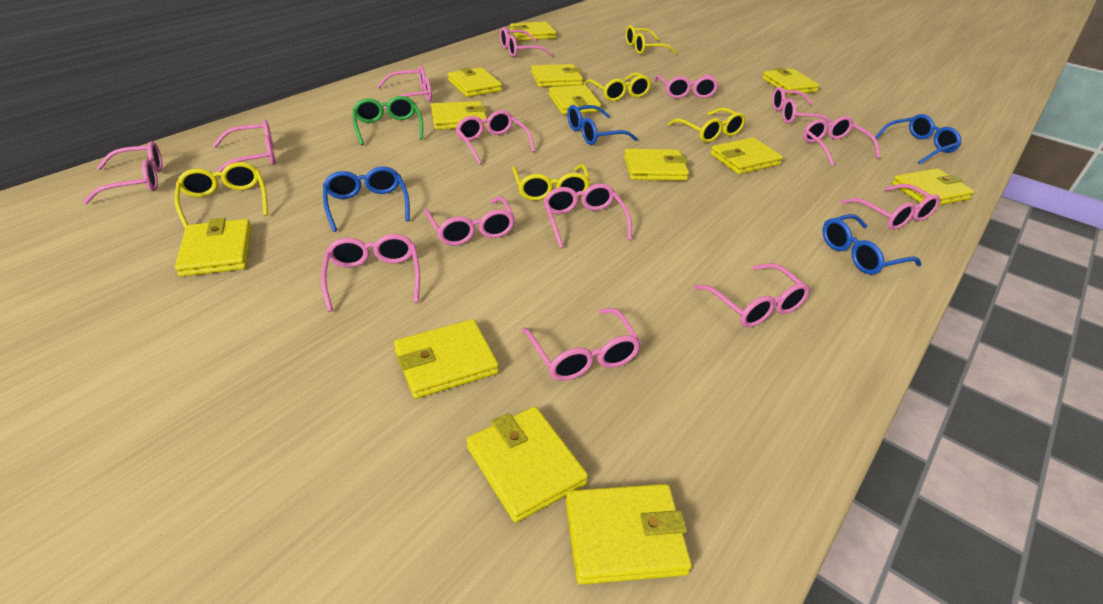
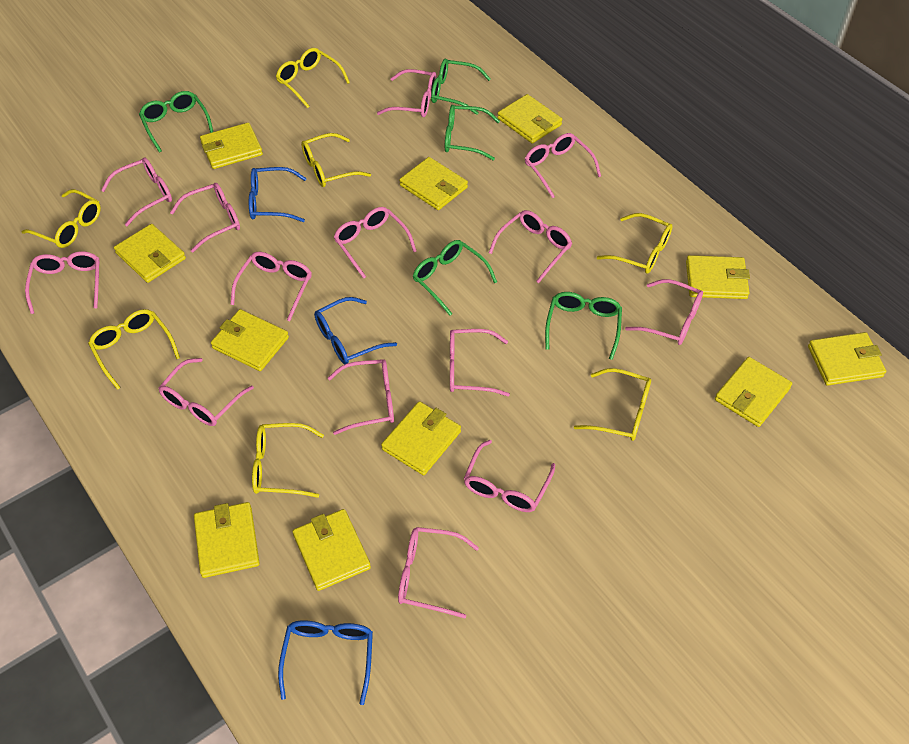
blue glasses: 4 -> 3
green glasses: 1 -> 5
yellow glasses: 5 -> 7
yellow wallet: 13 -> 11

